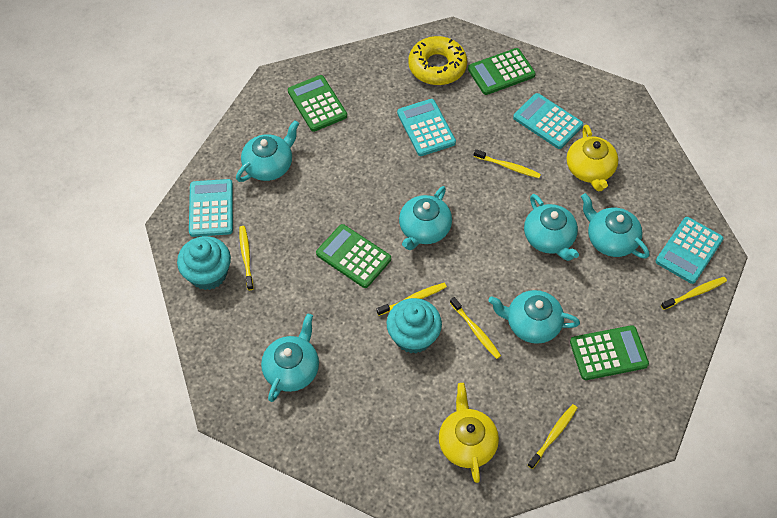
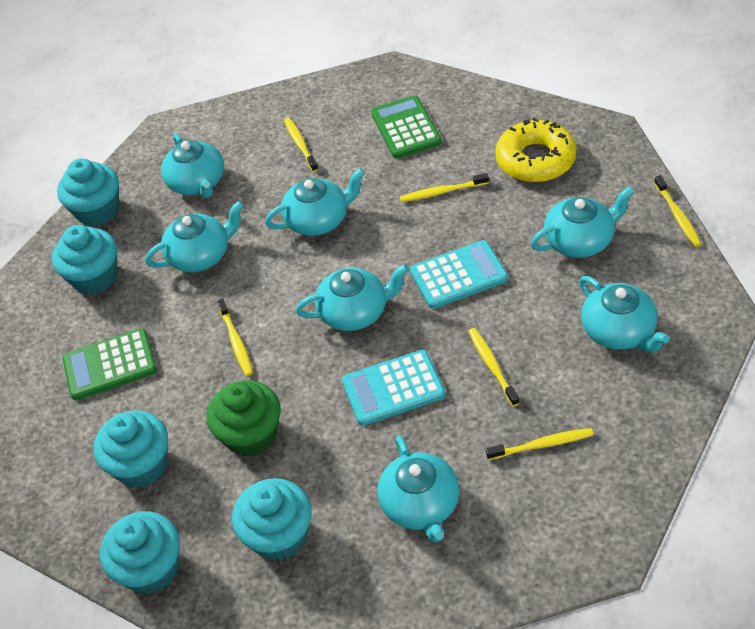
green calculator: 4 -> 2
green cupcake: 0 -> 1
turquoise calculator: 4 -> 2
turquoise cupcake: 2 -> 5
turquoise teapot: 6 -> 7
yellow teapot: 2 -> 0

